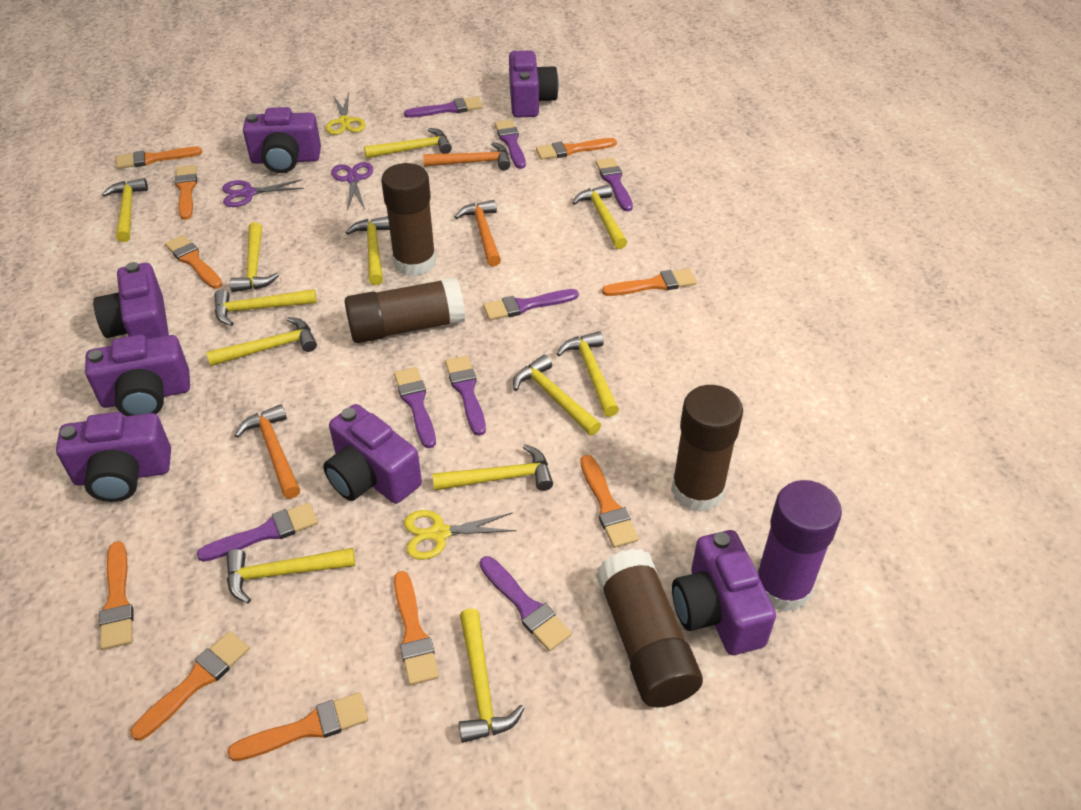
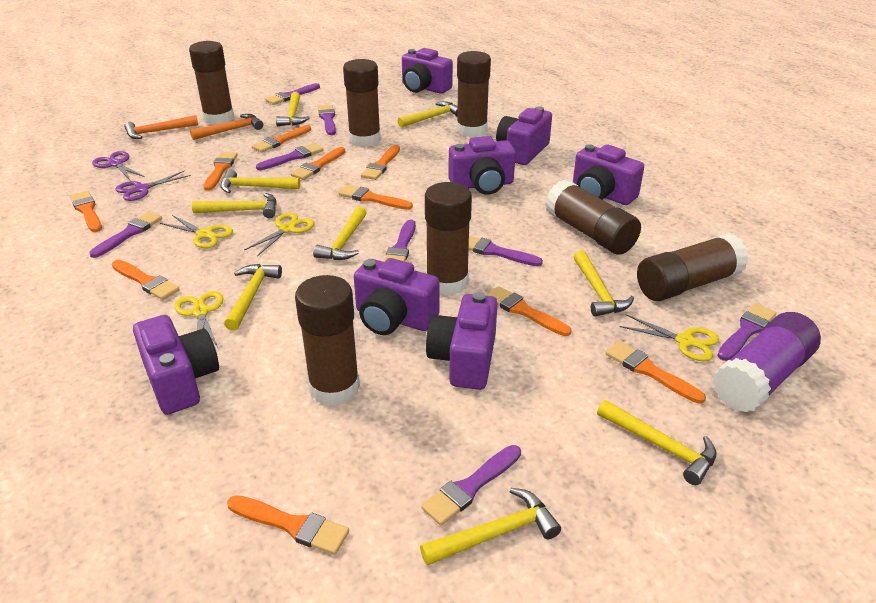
brown glue stick: 4 -> 7
orange hammer: 3 -> 2
yellow hammer: 12 -> 9
yellow scissors: 2 -> 4

